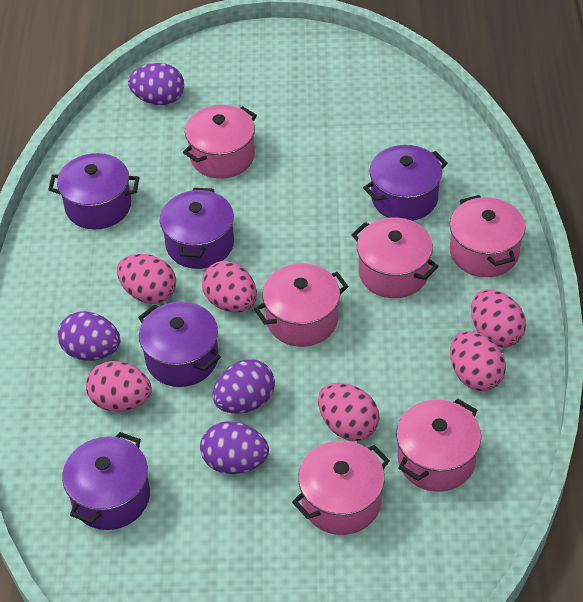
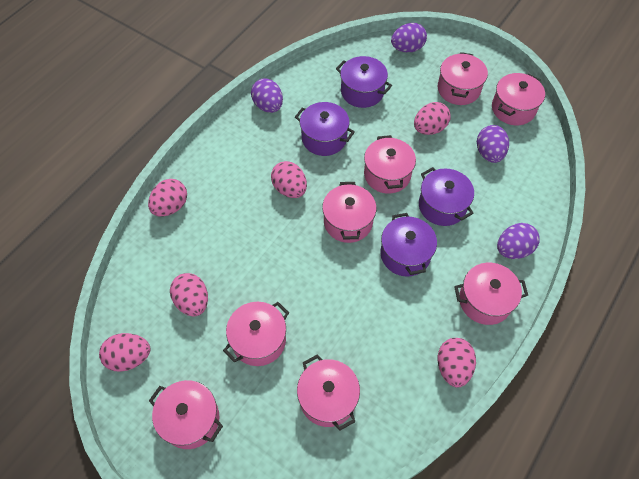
pink pot: 6 -> 8
purple pot: 5 -> 4

